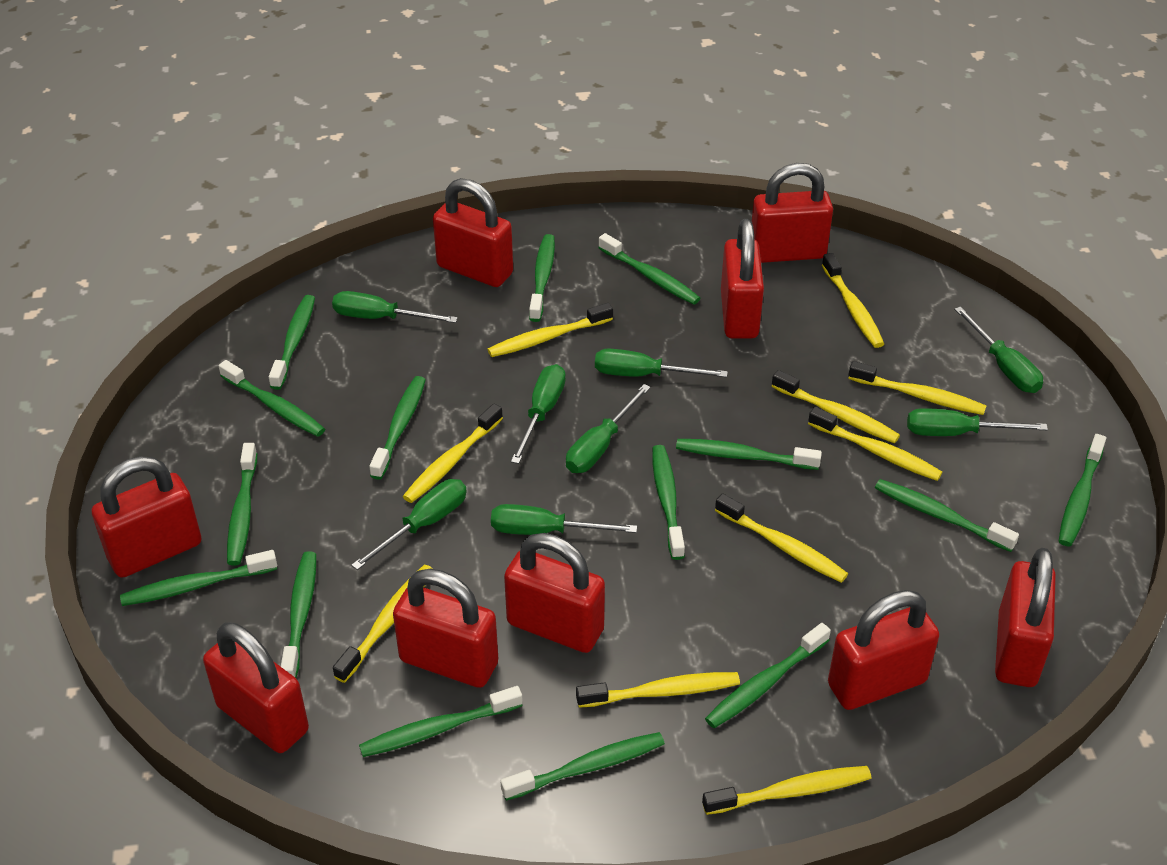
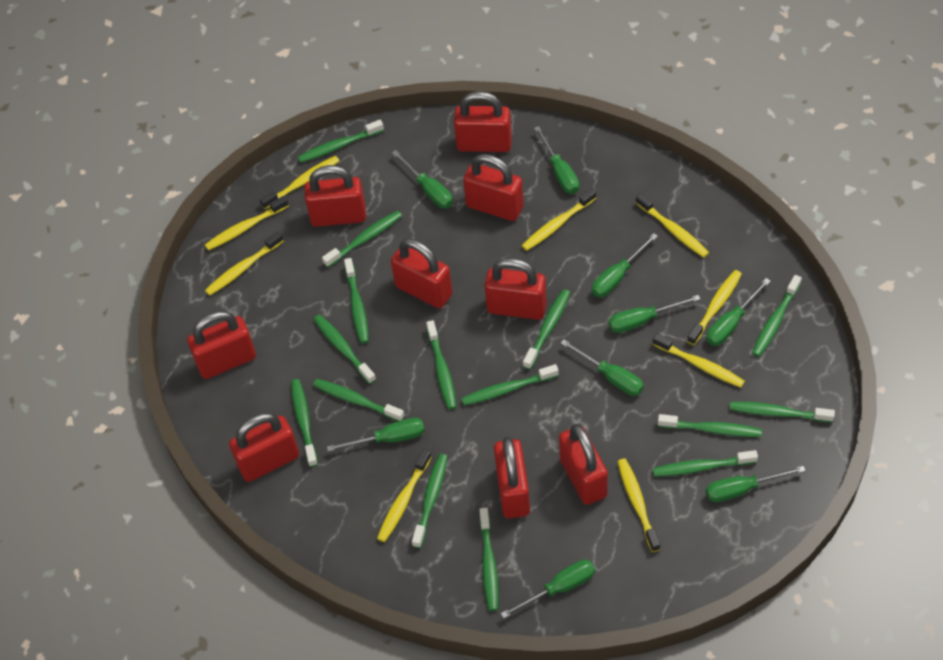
green screwdriver: 8 -> 9
yellow toothbrush: 10 -> 9

